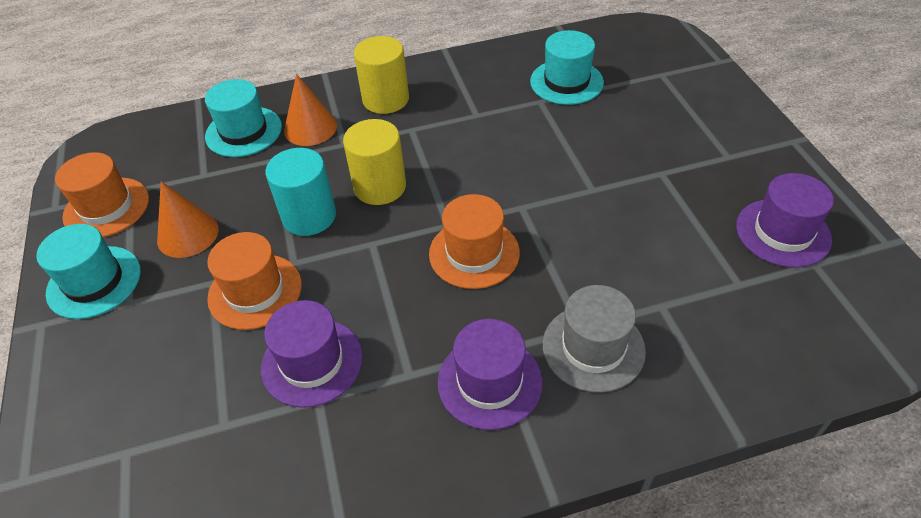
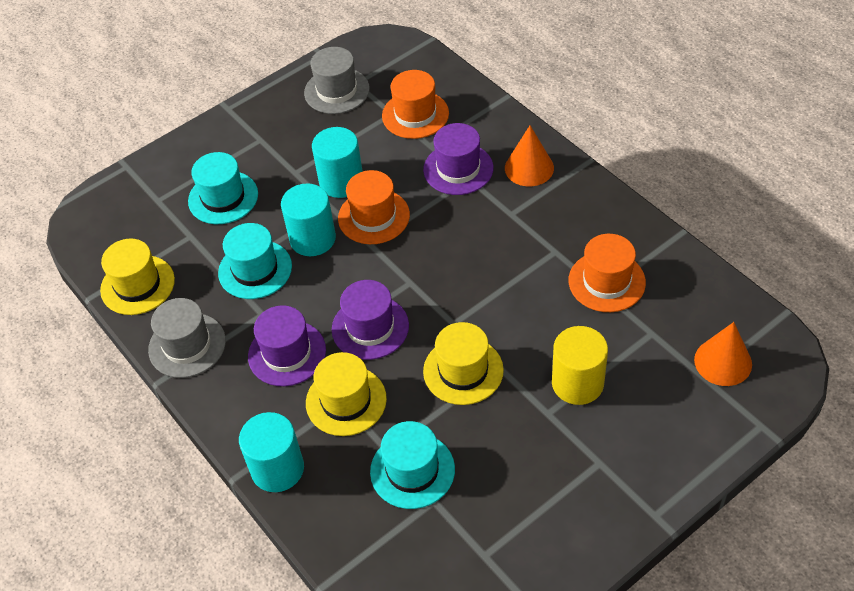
grey hat: 1 -> 2
turquoise cylinder: 1 -> 3
yellow cylinder: 2 -> 1
yellow hat: 0 -> 3

